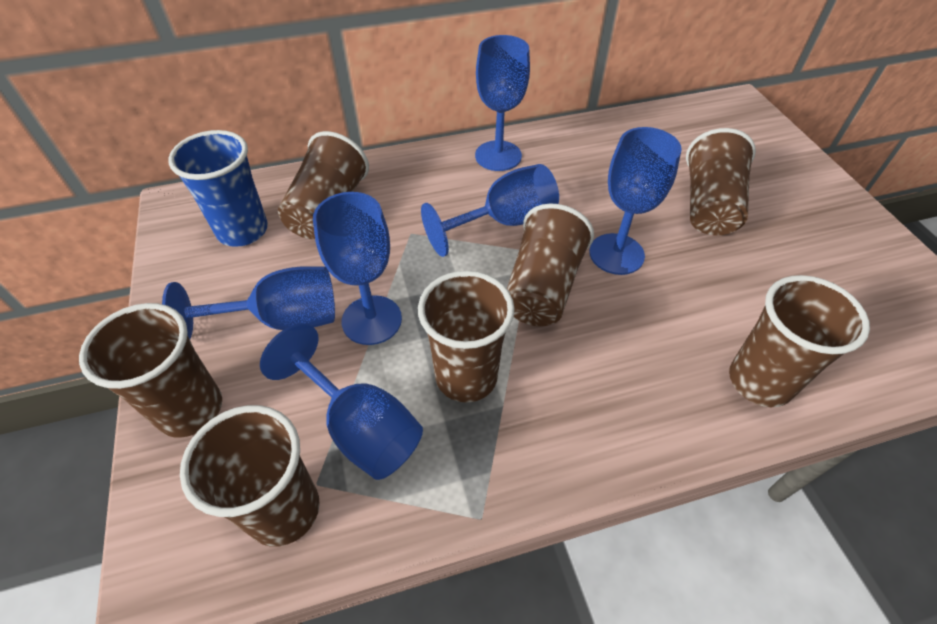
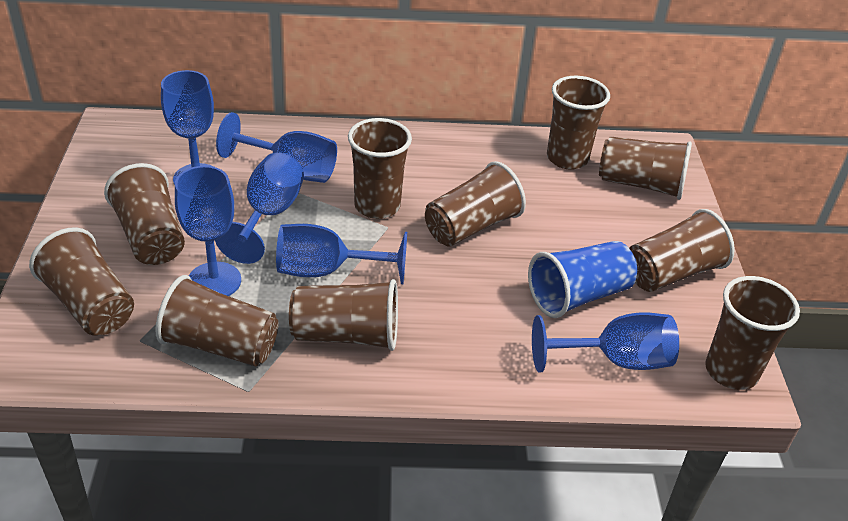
brown cup: 7 -> 10

